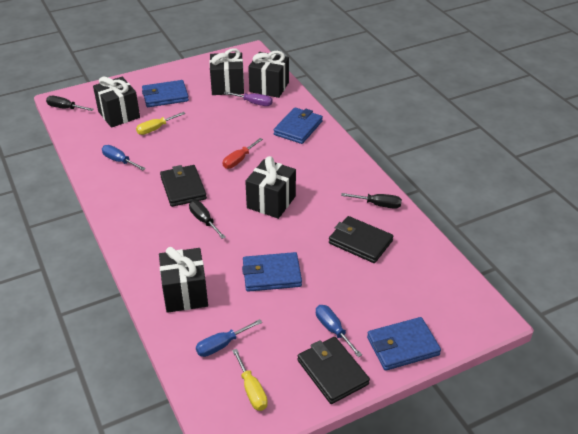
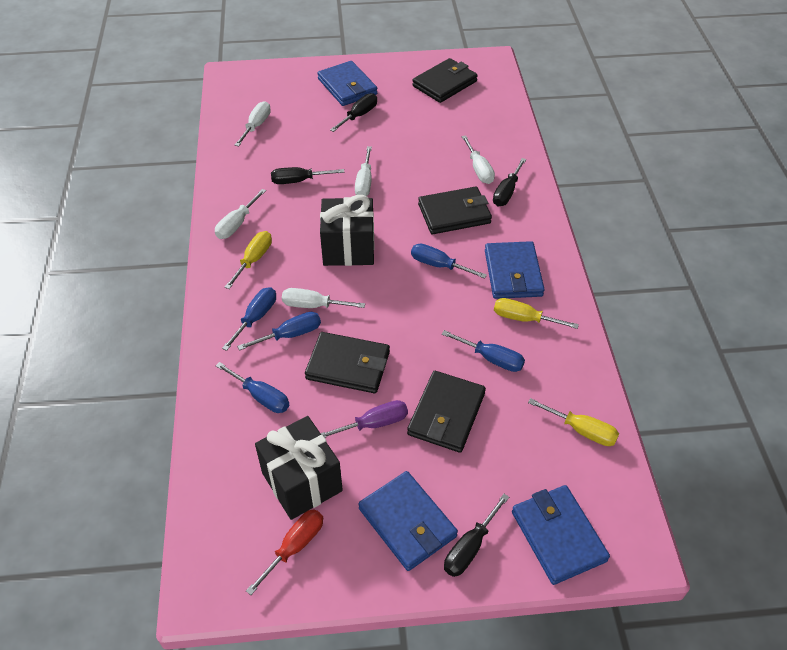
black gift: 5 -> 2
black screwdriver: 3 -> 4
black wallet: 3 -> 4
blue screwdriver: 3 -> 5
white screwdriver: 0 -> 5
yellow screwdriver: 2 -> 3

